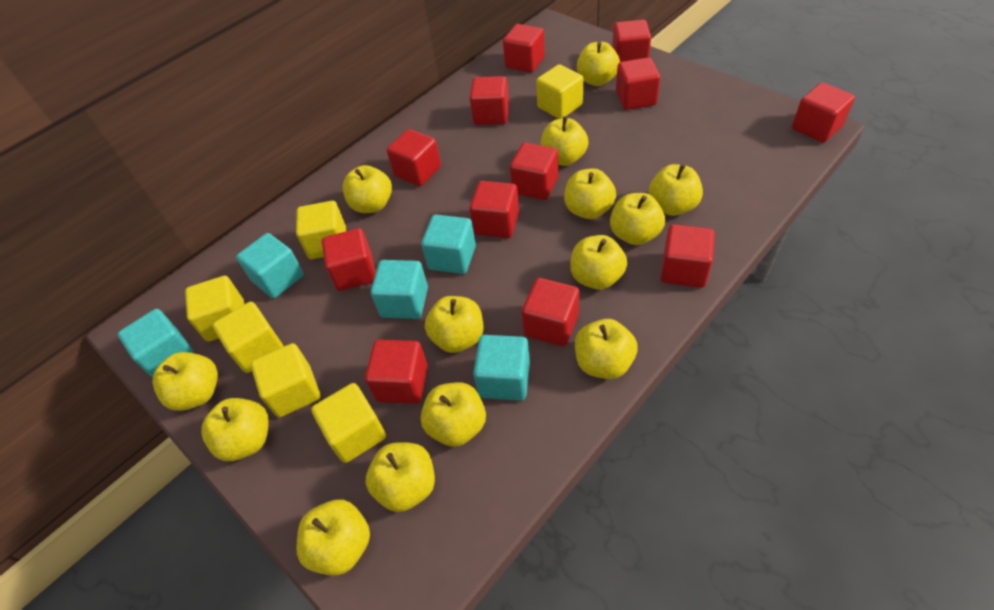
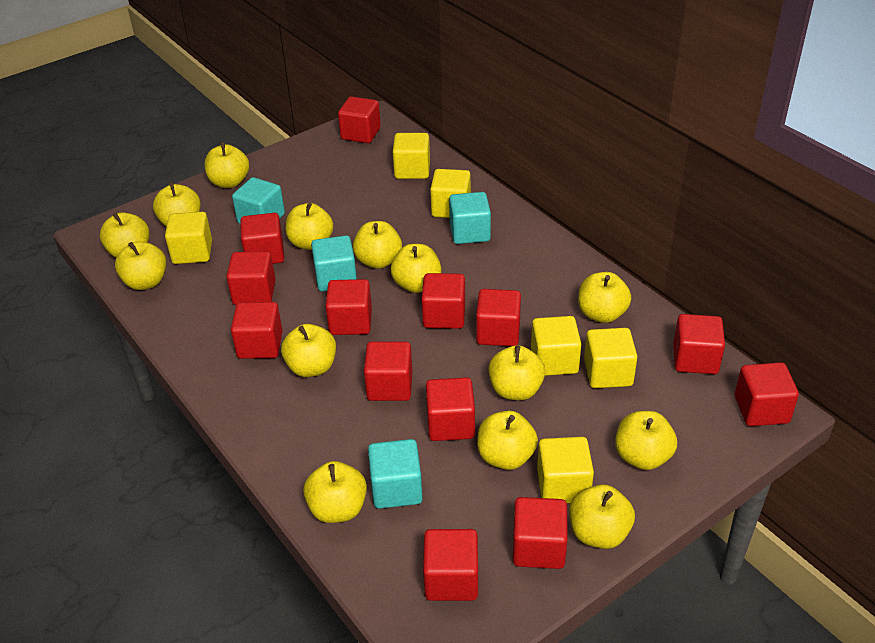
red cube: 12 -> 13
turquoise cube: 5 -> 4

